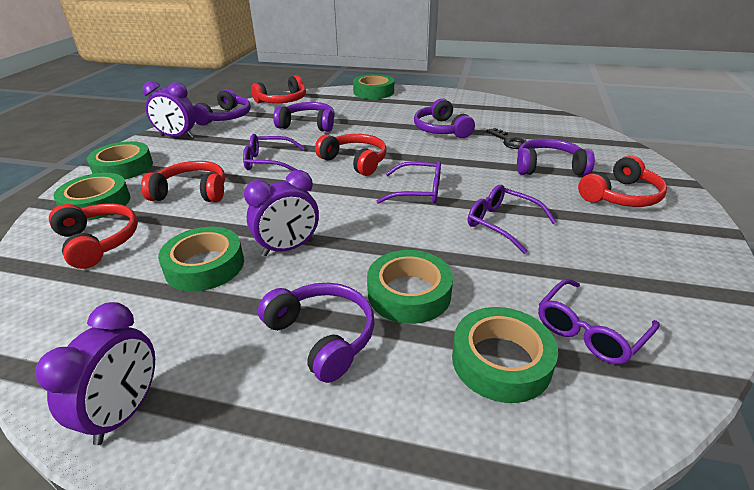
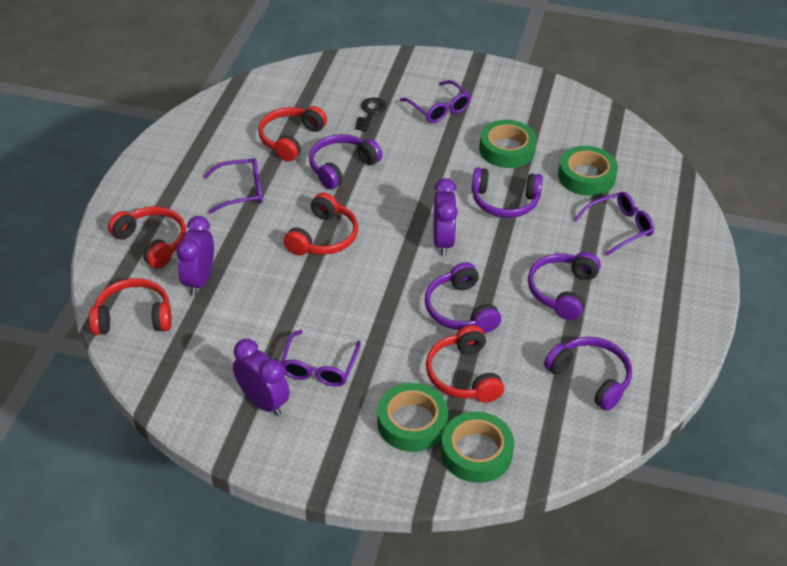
green tape: 6 -> 4

